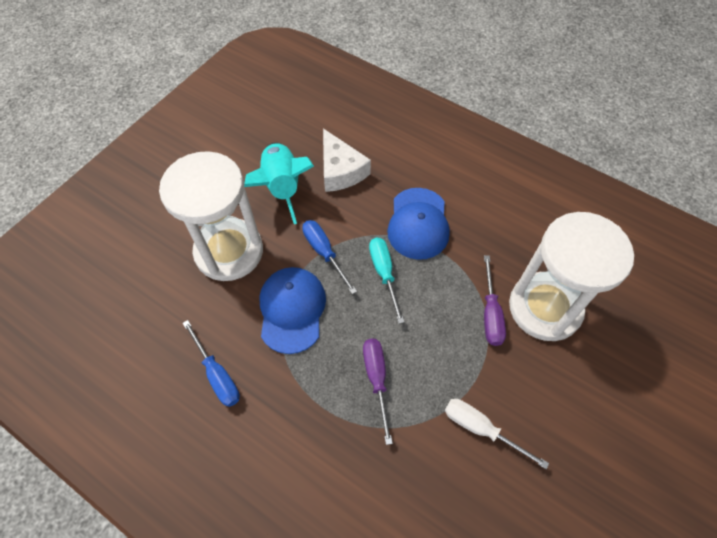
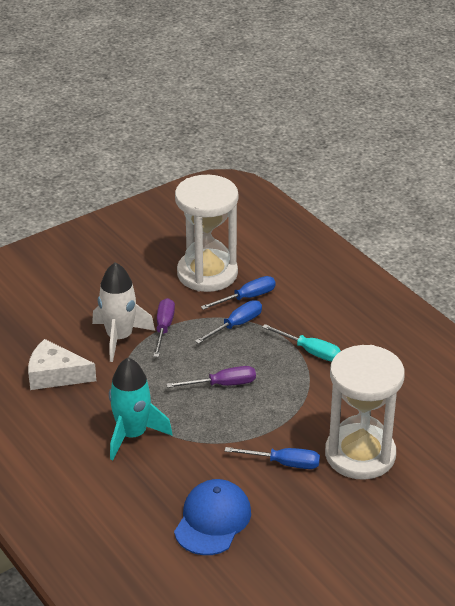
blue cap: 2 -> 1
blue screwdriver: 2 -> 3
white rocket: 0 -> 1
white screwdriver: 1 -> 0

